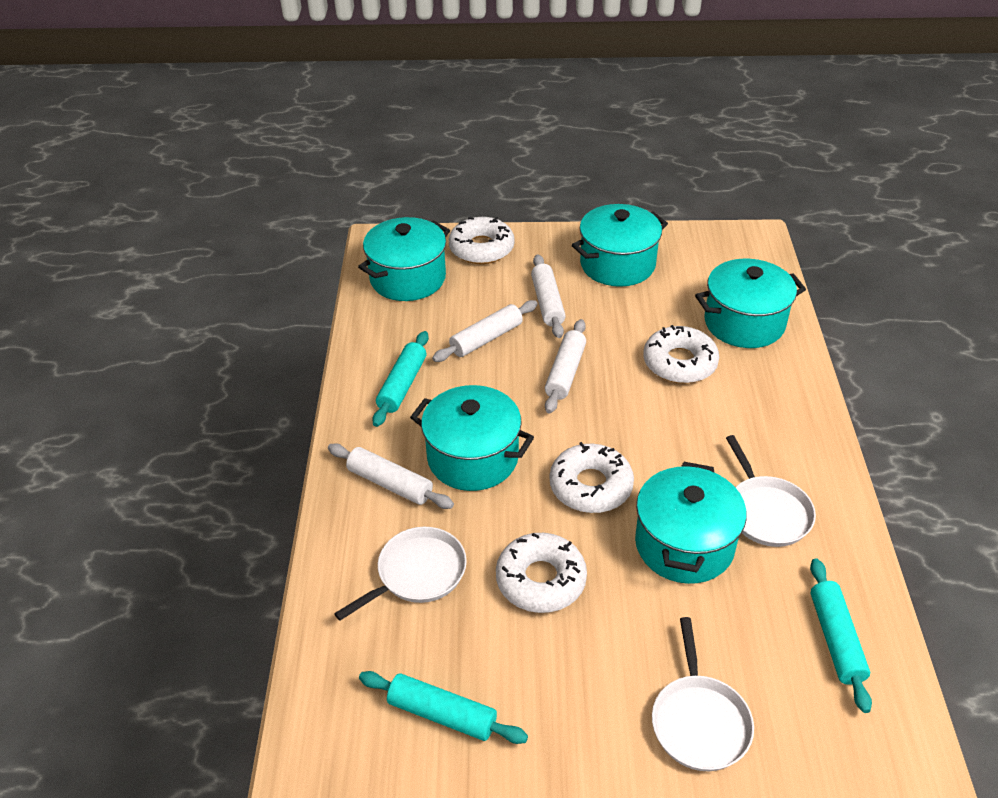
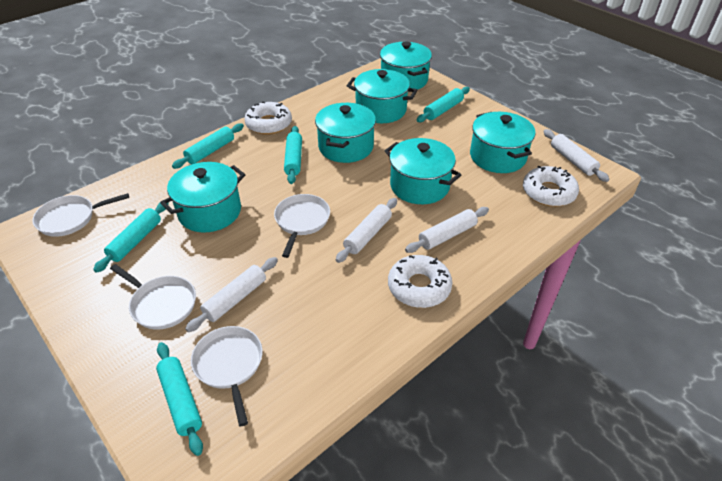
turquoise pot: 5 -> 6
turquoise rolling pin: 3 -> 5
white donut: 4 -> 3
white pan: 3 -> 4

